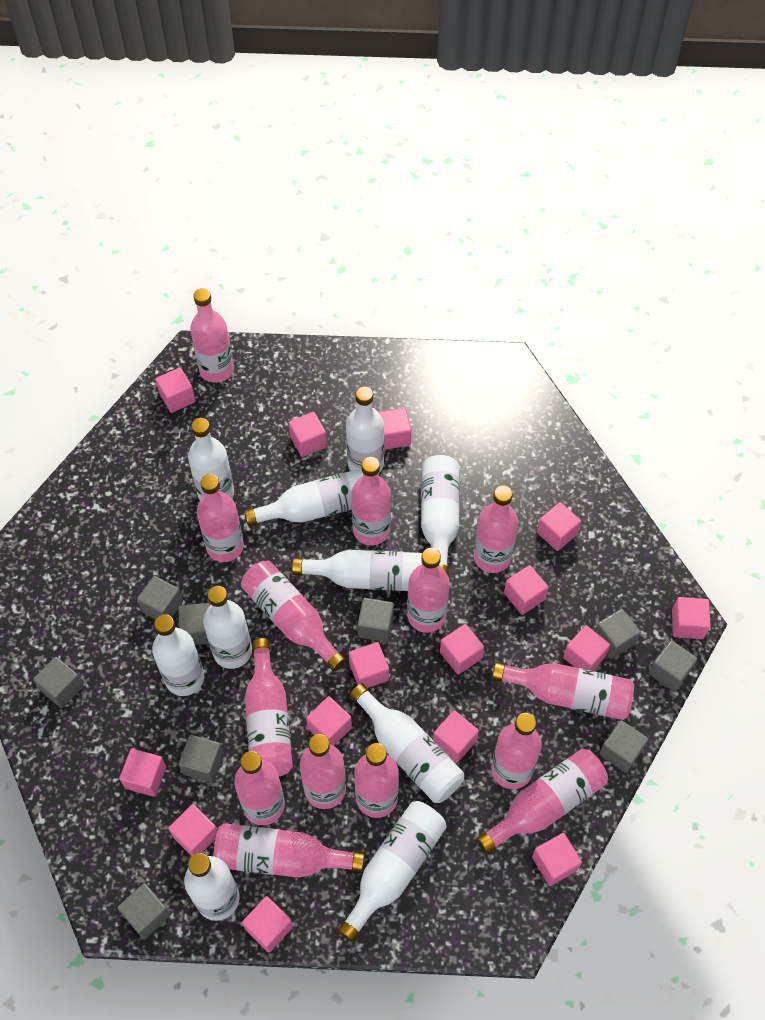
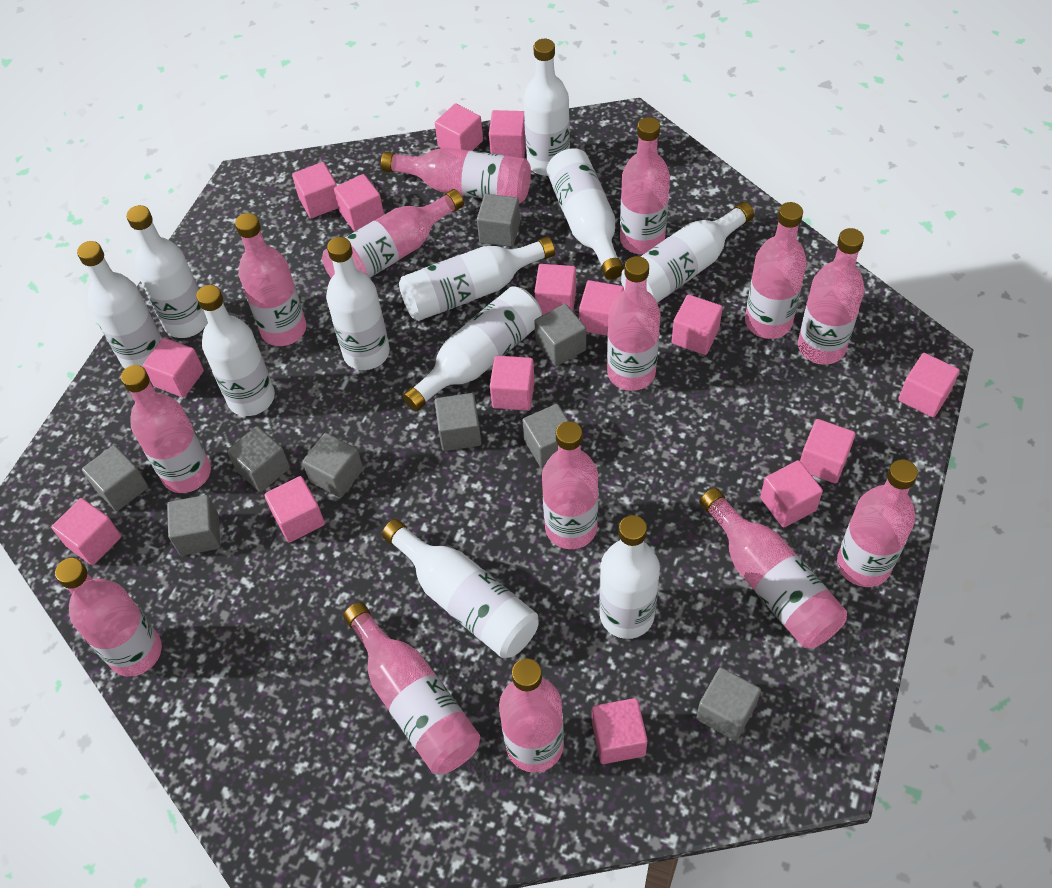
white bottle: 10 -> 11

